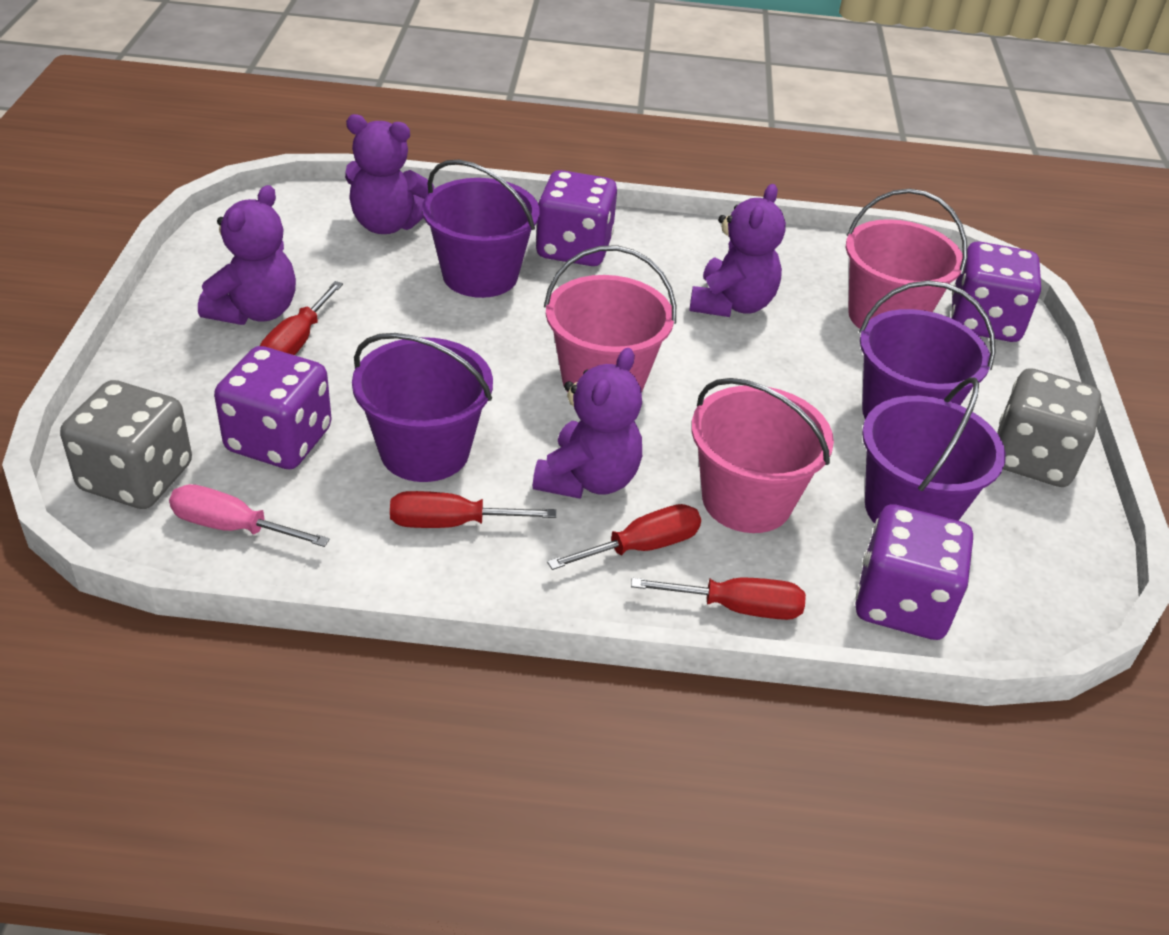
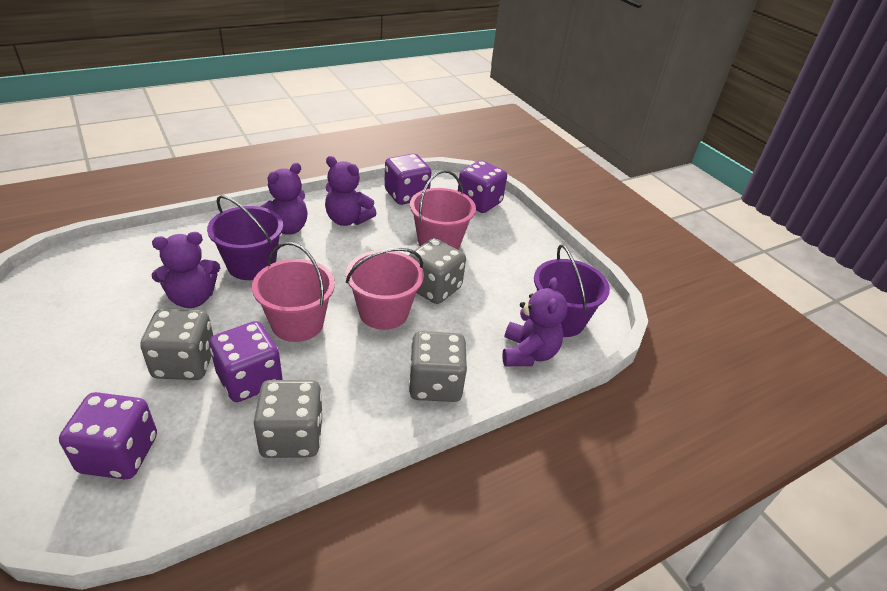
grey dice: 2 -> 4
pink screwdriver: 1 -> 0
purple bucket: 4 -> 2
red screwdriver: 4 -> 0

